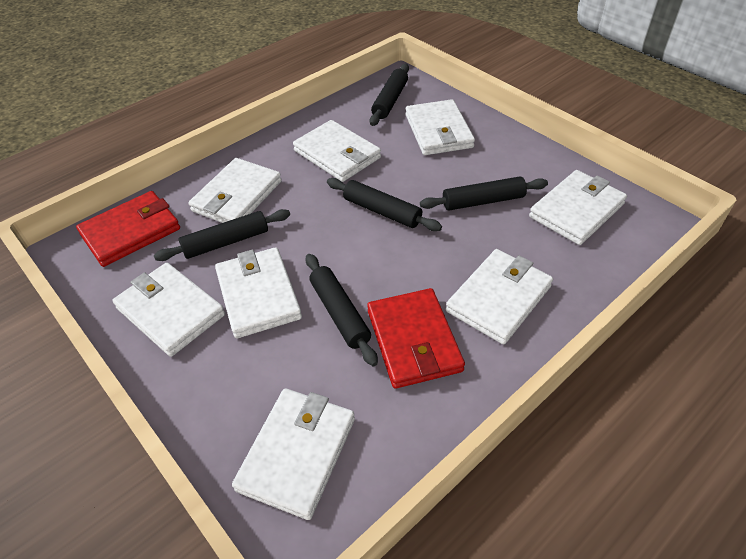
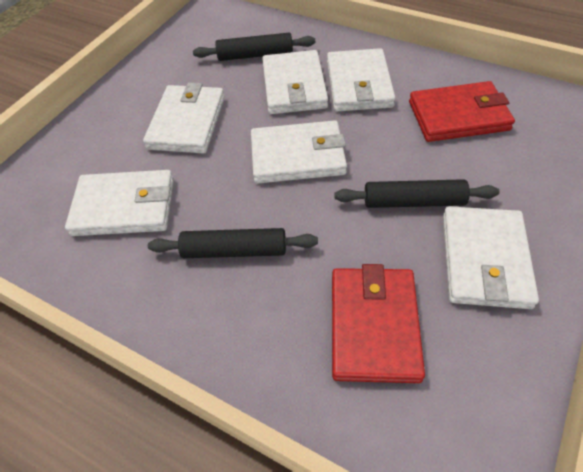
black rolling pin: 5 -> 3
white wallet: 8 -> 6

